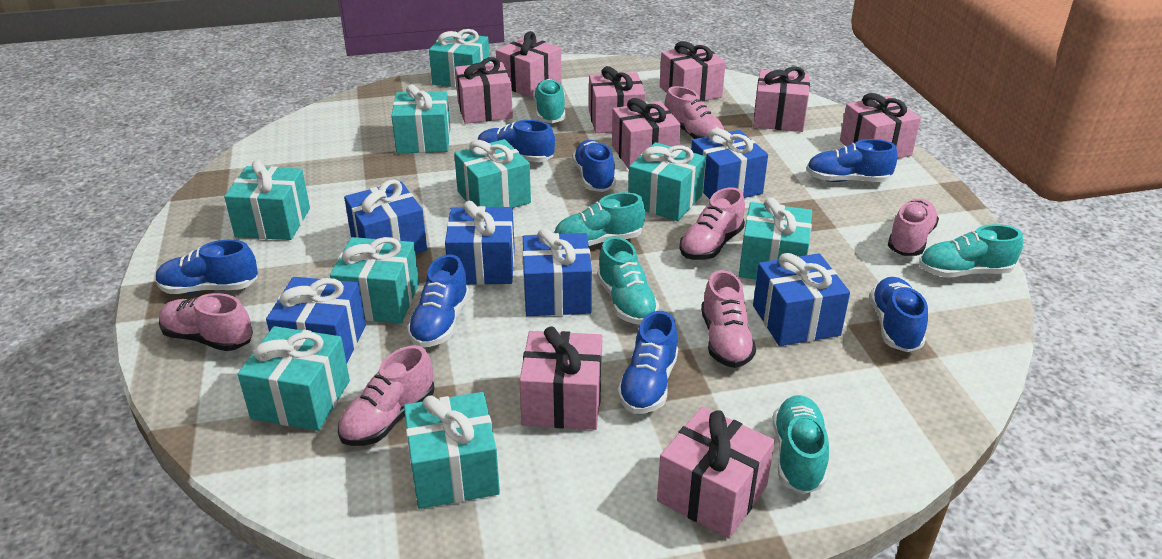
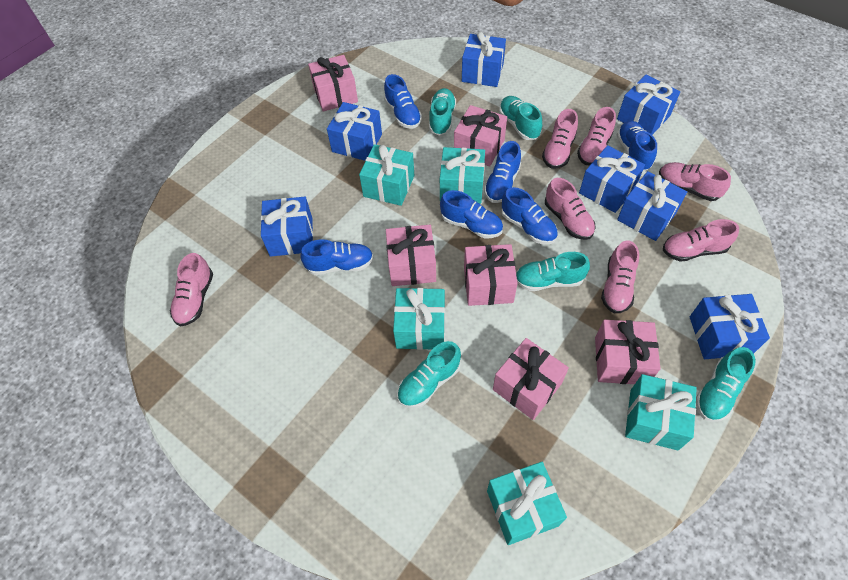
blue gift: 6 -> 7
blue shoe: 7 -> 6
pink gift: 9 -> 6
pink shoe: 6 -> 7
turquoise gift: 9 -> 5

